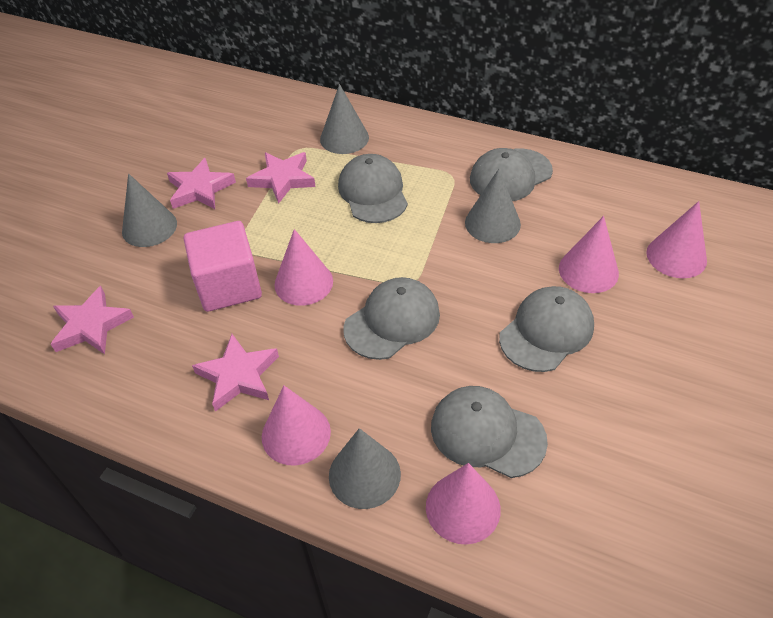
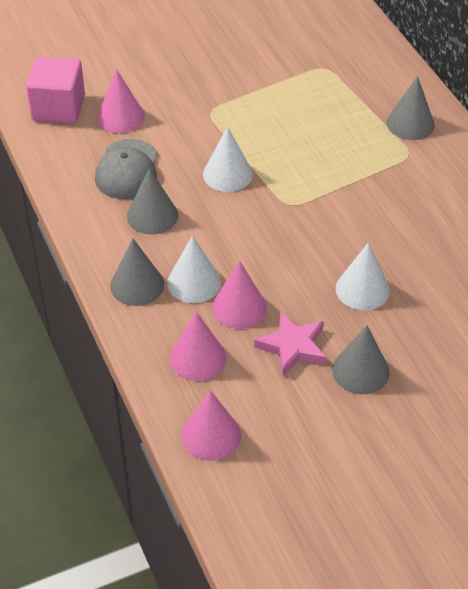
grey cap: 5 -> 1
pink cone: 5 -> 4
pink star: 4 -> 1
white cone: 0 -> 3

